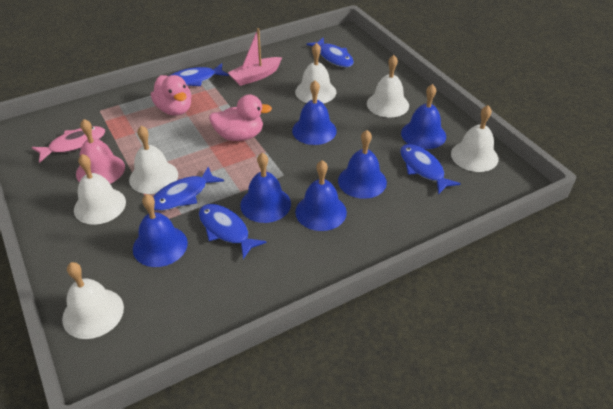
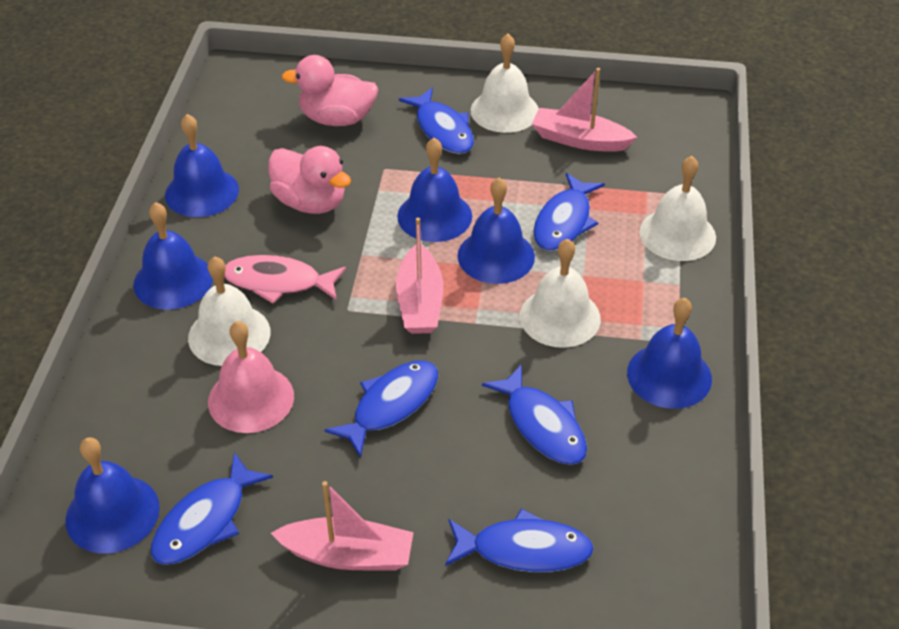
blue fish: 5 -> 6
pink boat: 1 -> 3
white bell: 6 -> 4

